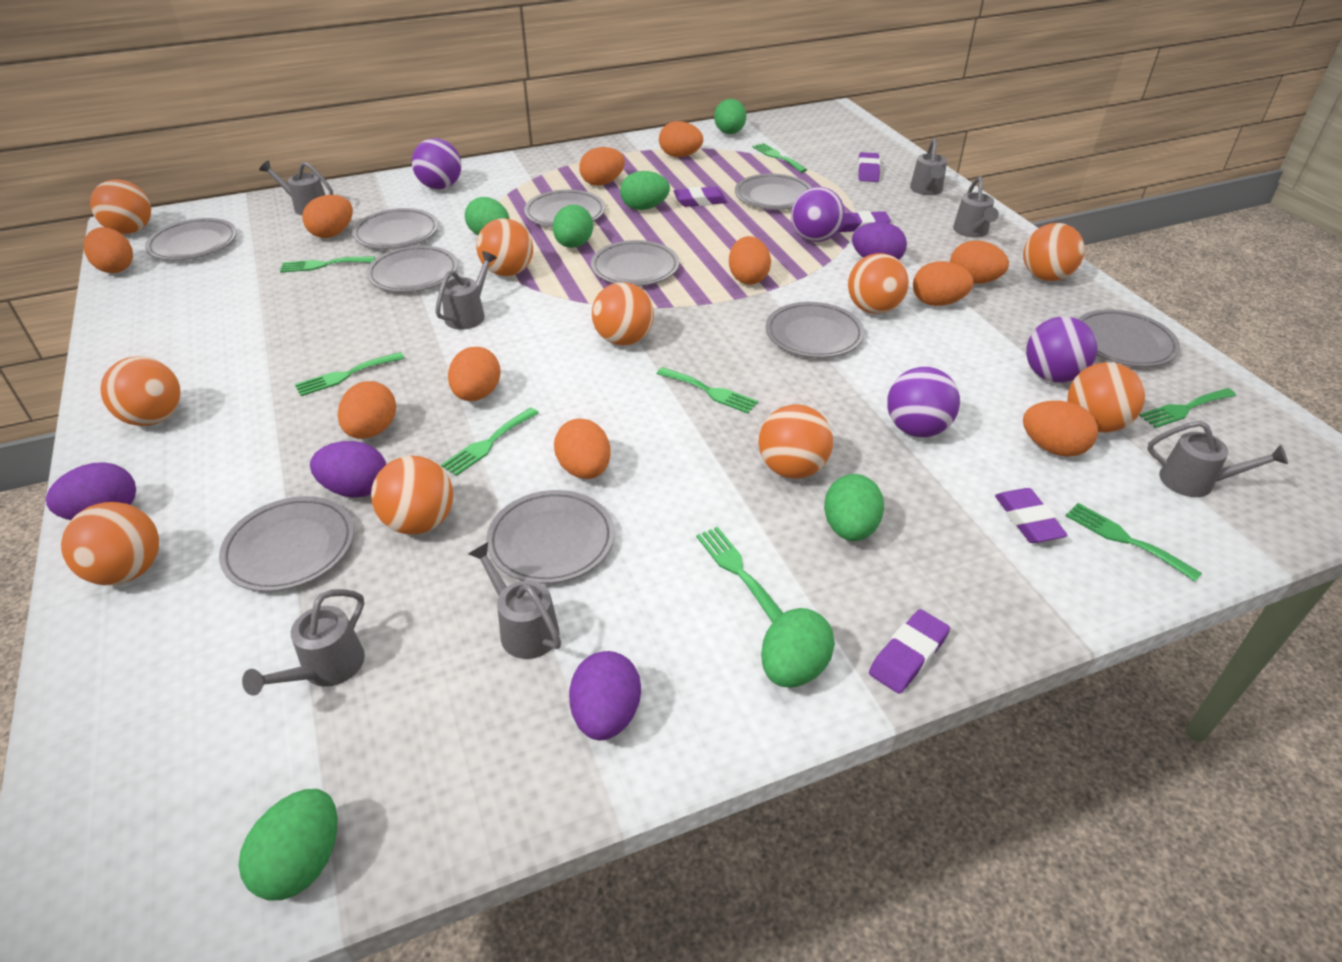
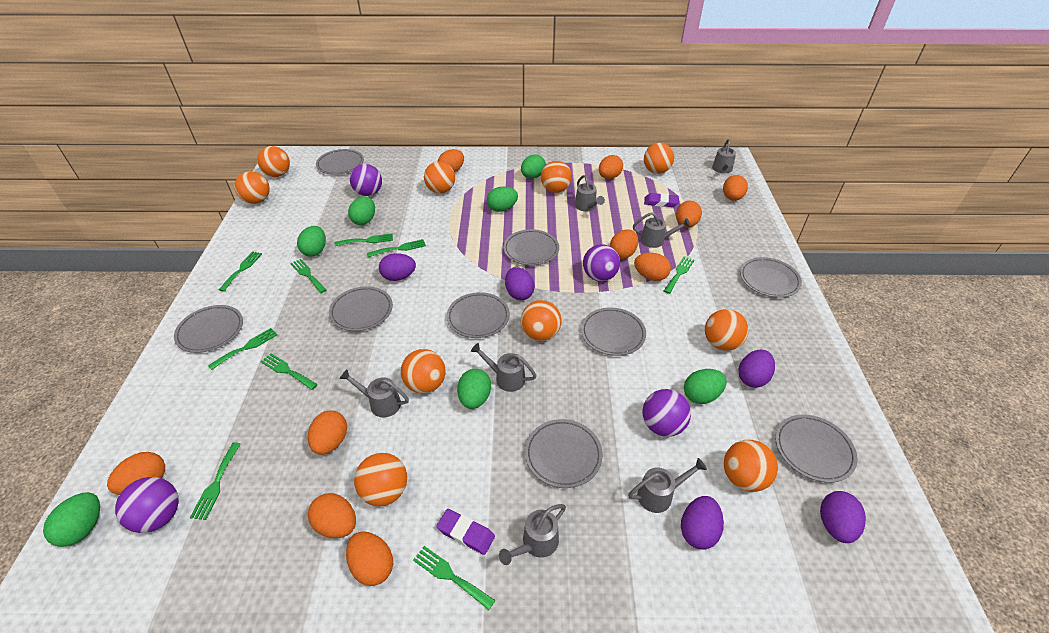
green fork: 8 -> 9
grey plate: 10 -> 9
orange egg: 11 -> 10
purple egg: 4 -> 5
purple eraser: 5 -> 2

